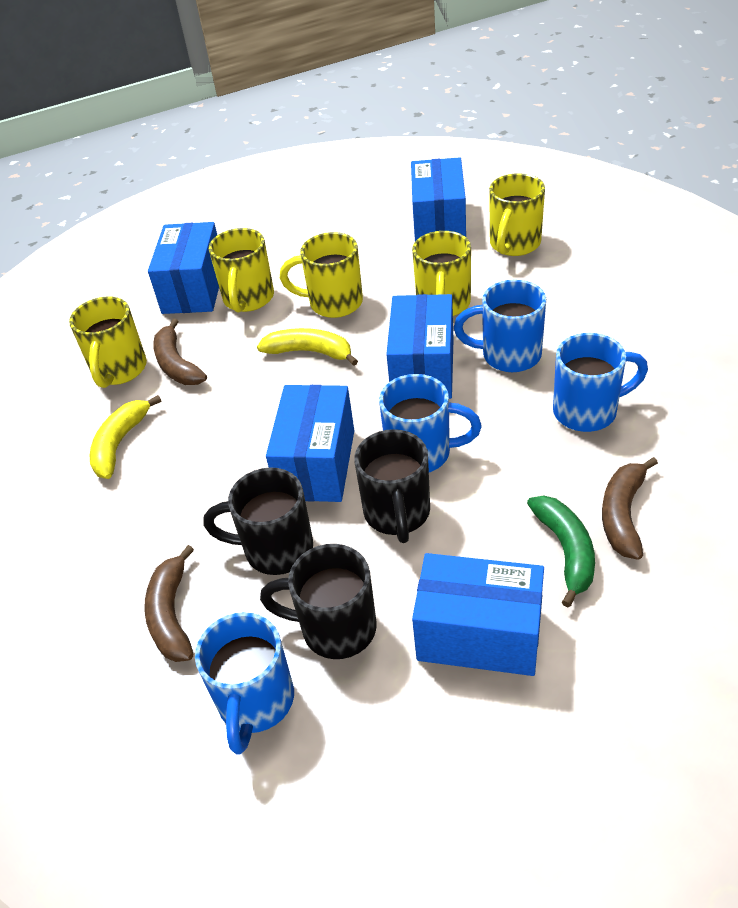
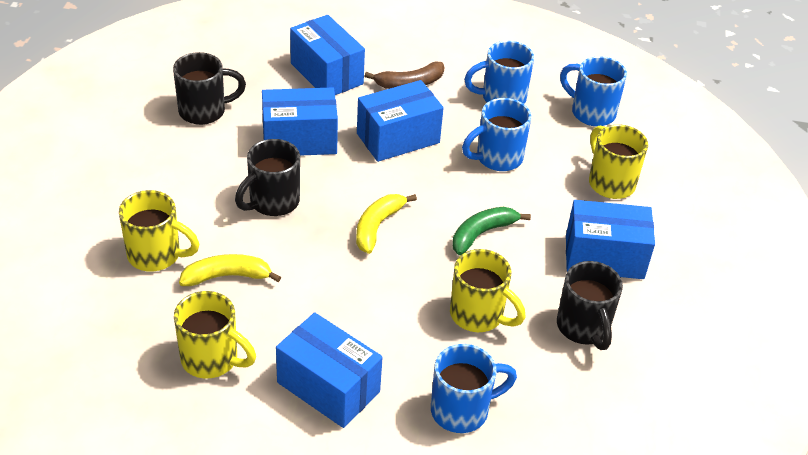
brown banana: 3 -> 1
yellow mug: 5 -> 4

